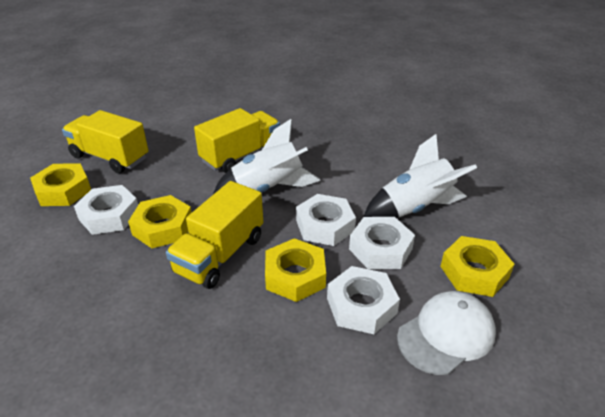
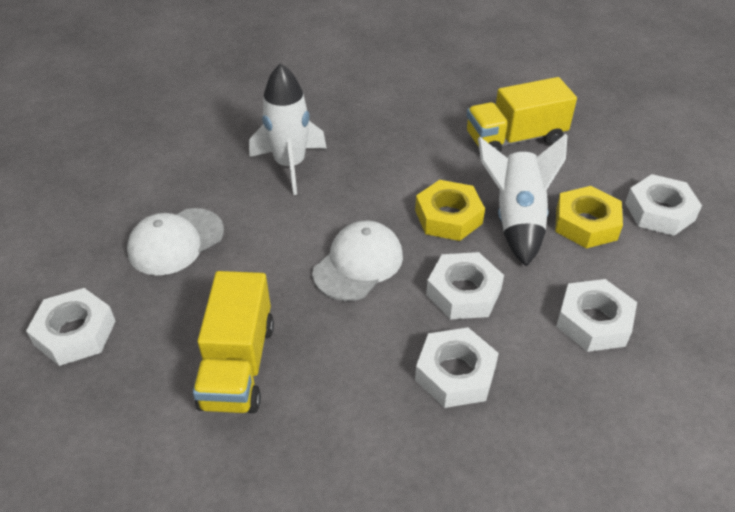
white cap: 1 -> 2
white nut: 4 -> 5
yellow nut: 4 -> 2
yellow truck: 3 -> 2

